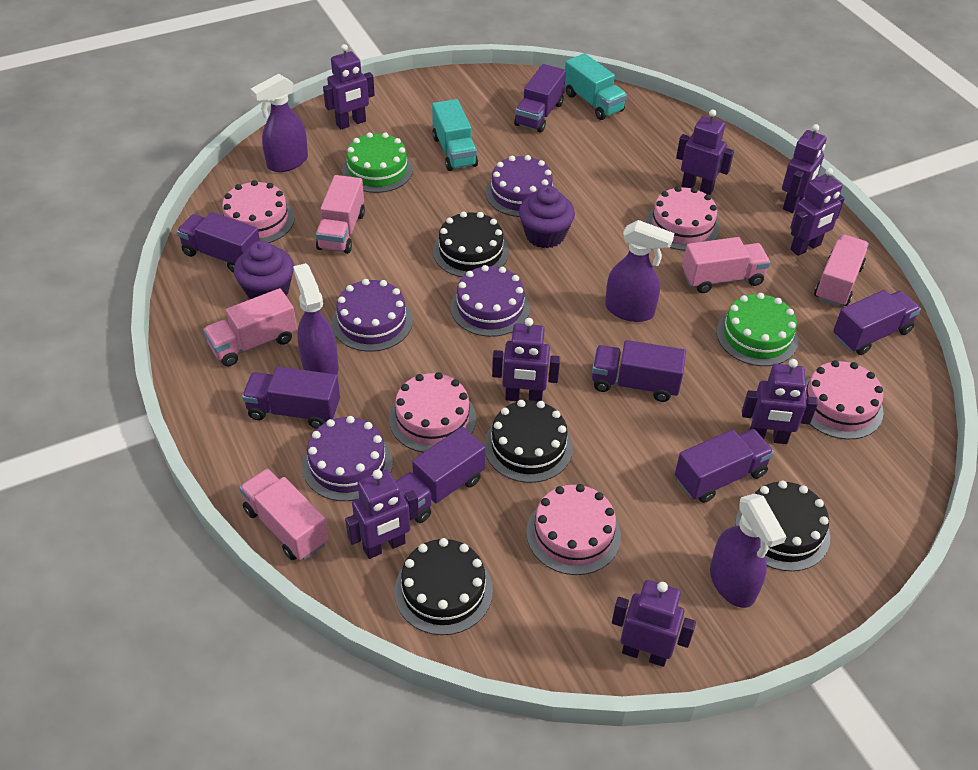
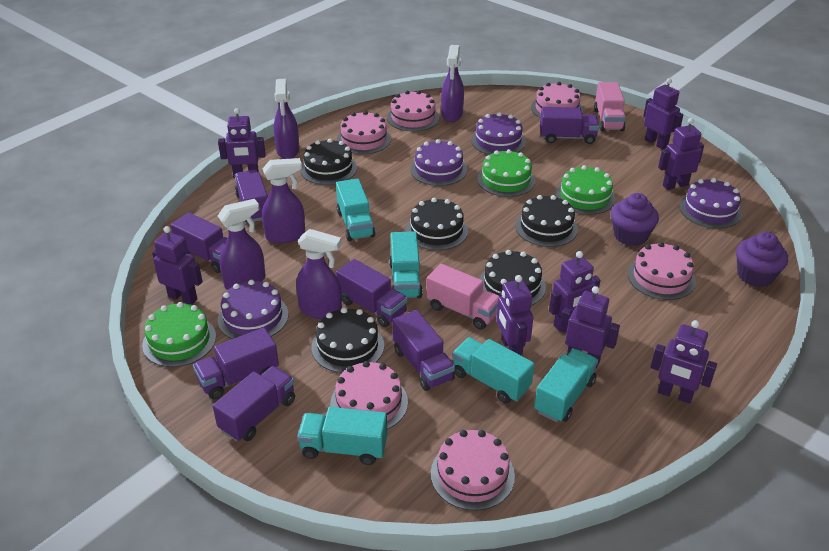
black cake: 4 -> 5
green cake: 2 -> 3
pink cake: 5 -> 6
pink truck: 5 -> 2
purple spray bottle: 4 -> 5
turquoise truck: 2 -> 5

